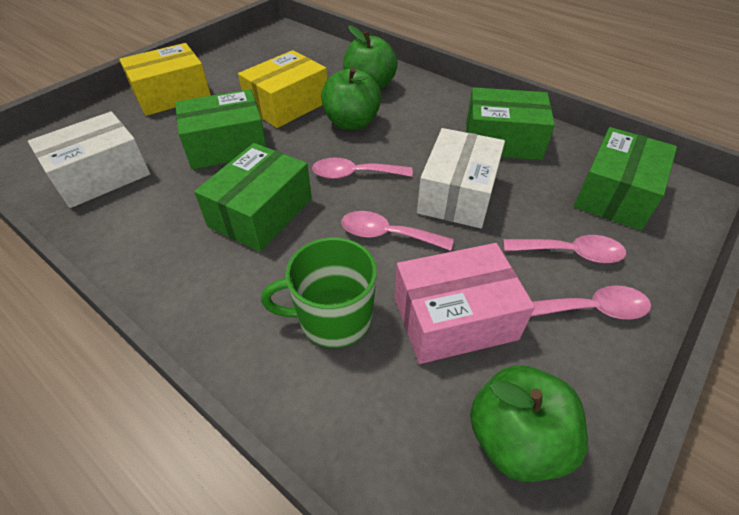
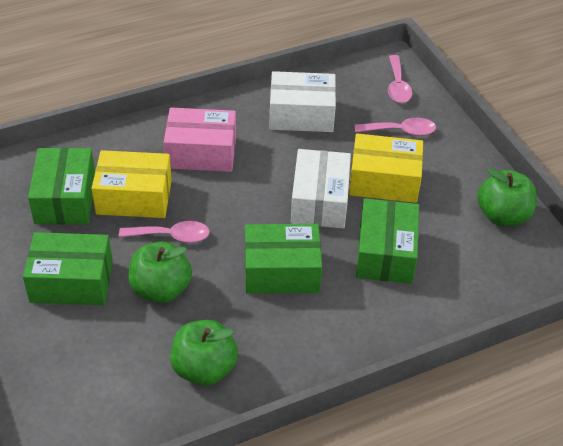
green mug: 1 -> 0
pink spoon: 4 -> 3

